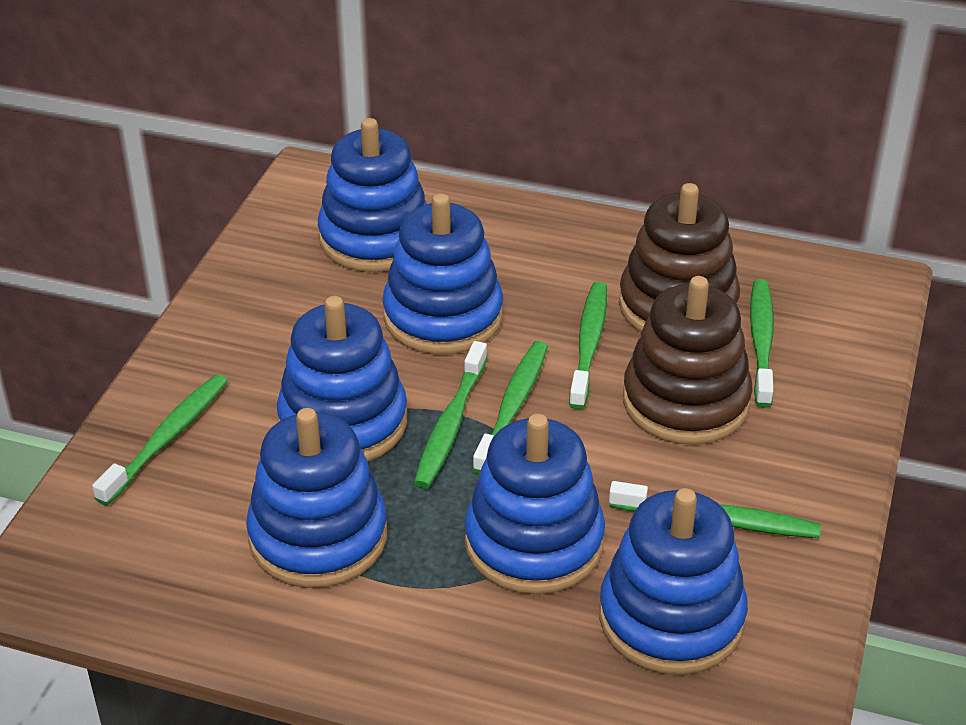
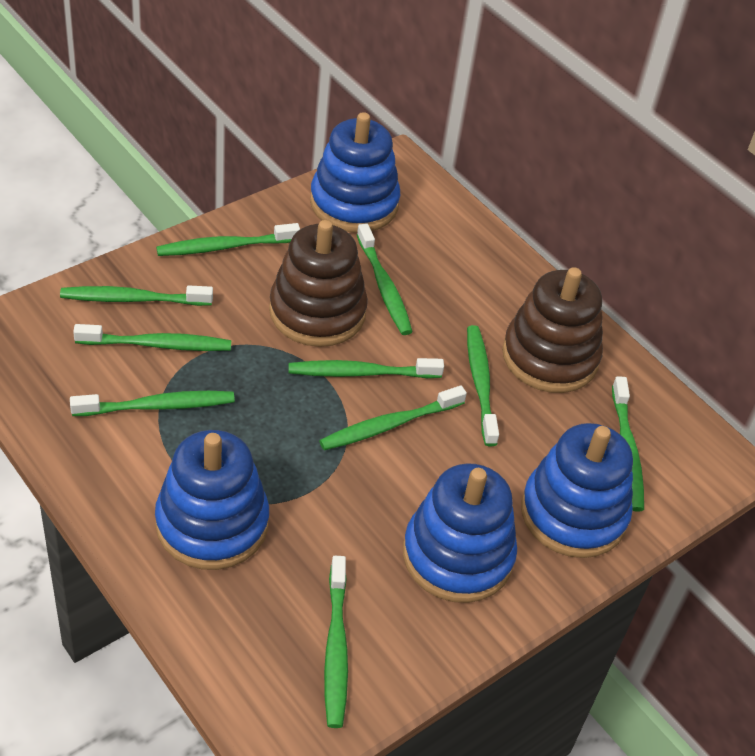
blue stacking toy: 6 -> 4
green toothbrush: 6 -> 10

